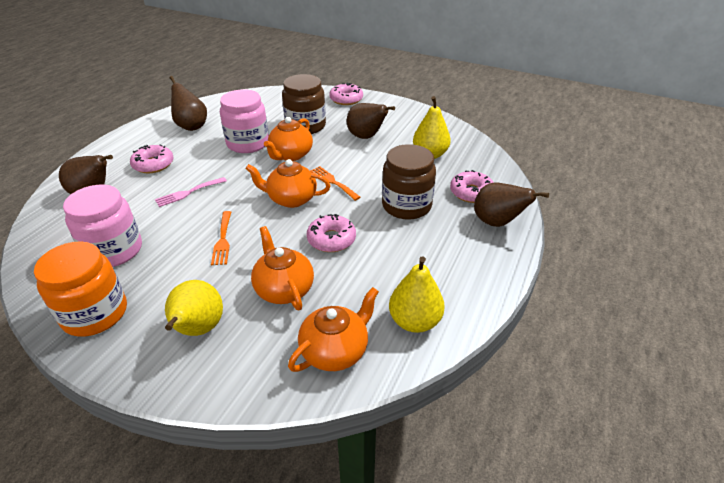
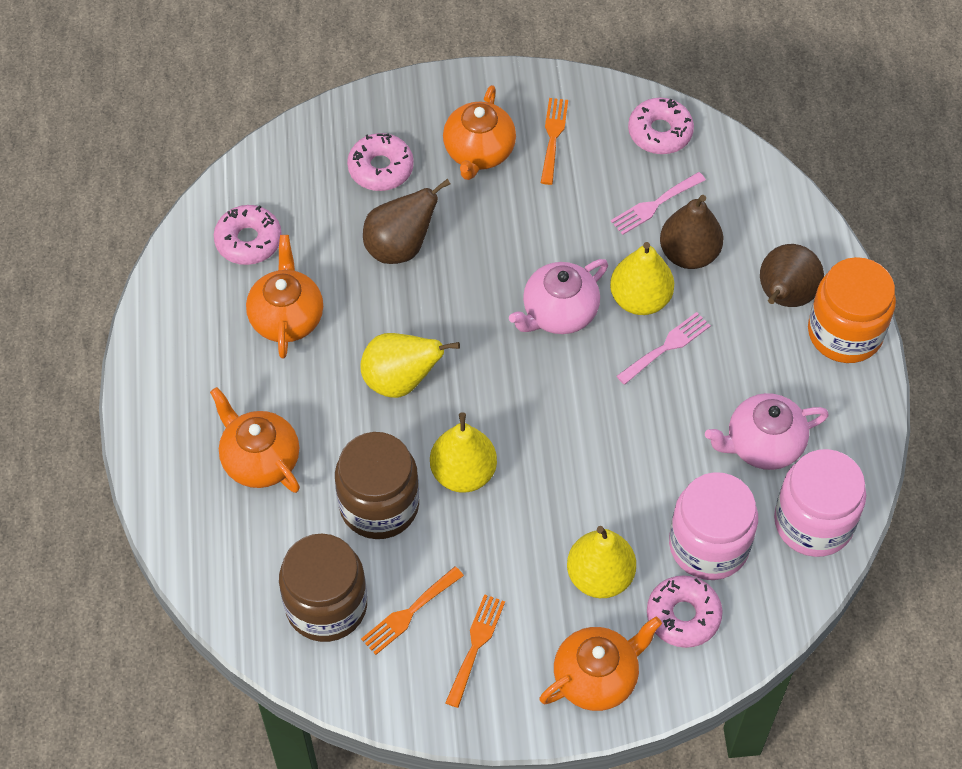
brown pear: 4 -> 3
orange fork: 2 -> 3
pink fork: 1 -> 2
pink teapot: 0 -> 2
yellow pear: 3 -> 4

